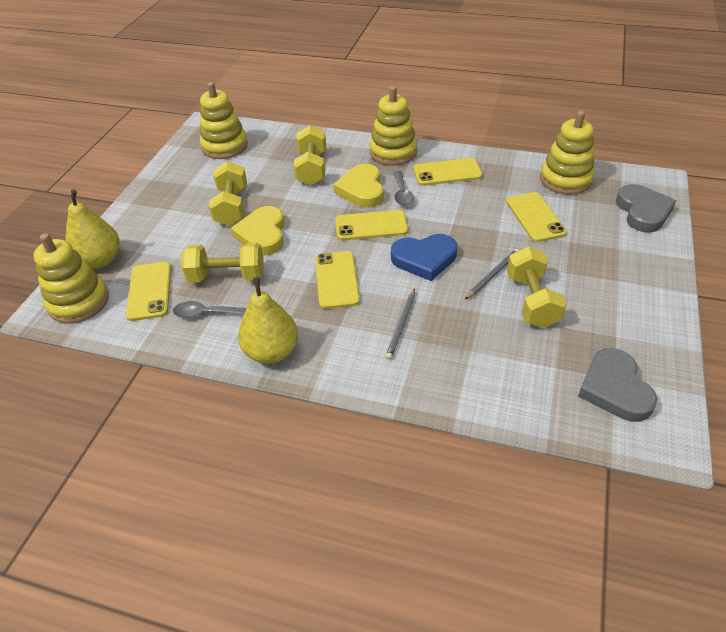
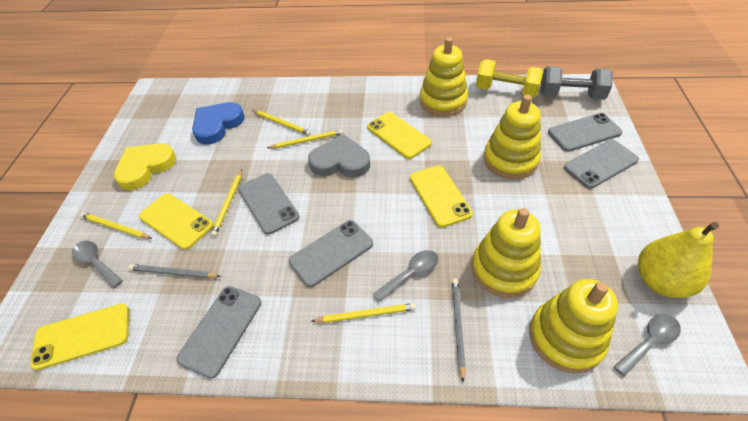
grey dumbbell: 0 -> 1
grey heart: 2 -> 1
grey phone: 0 -> 5
grey spoon: 2 -> 3
yellow dumbbell: 4 -> 1
yellow heart: 2 -> 1
yellow pear: 2 -> 1
yellow pencil: 0 -> 5
yellow phone: 5 -> 4

